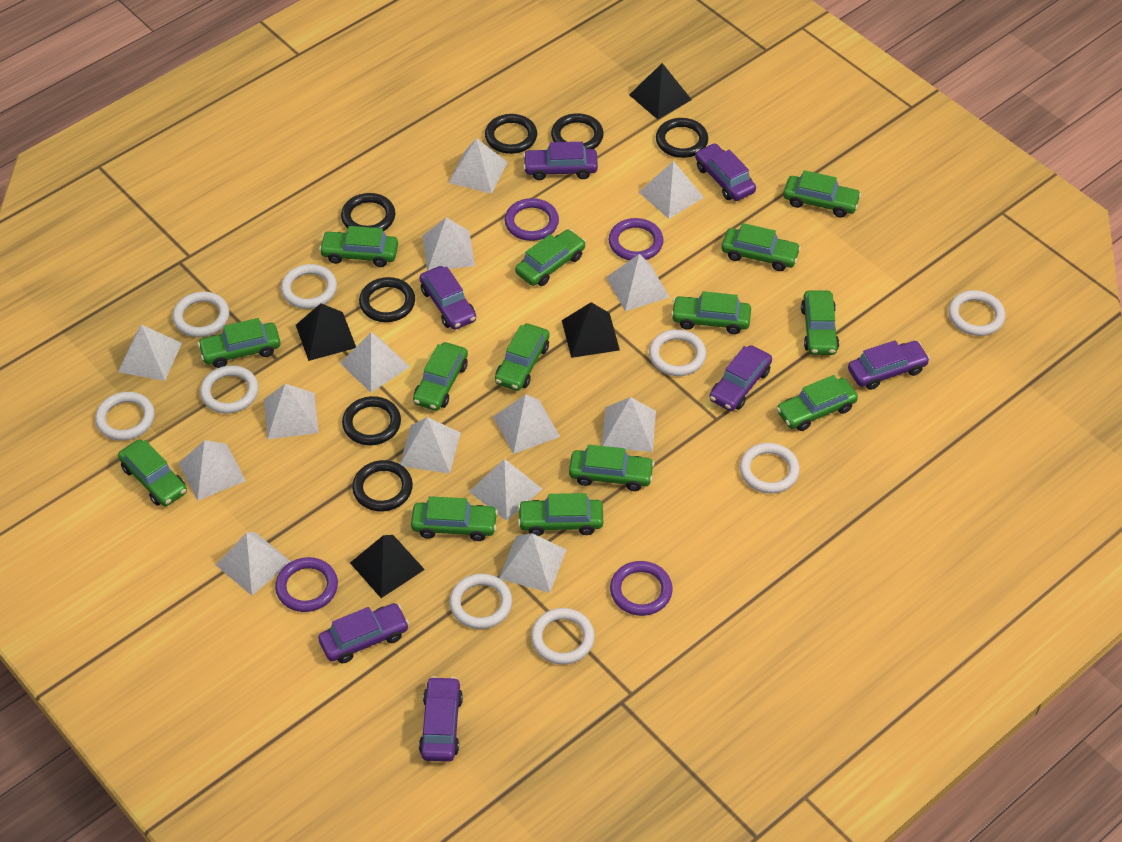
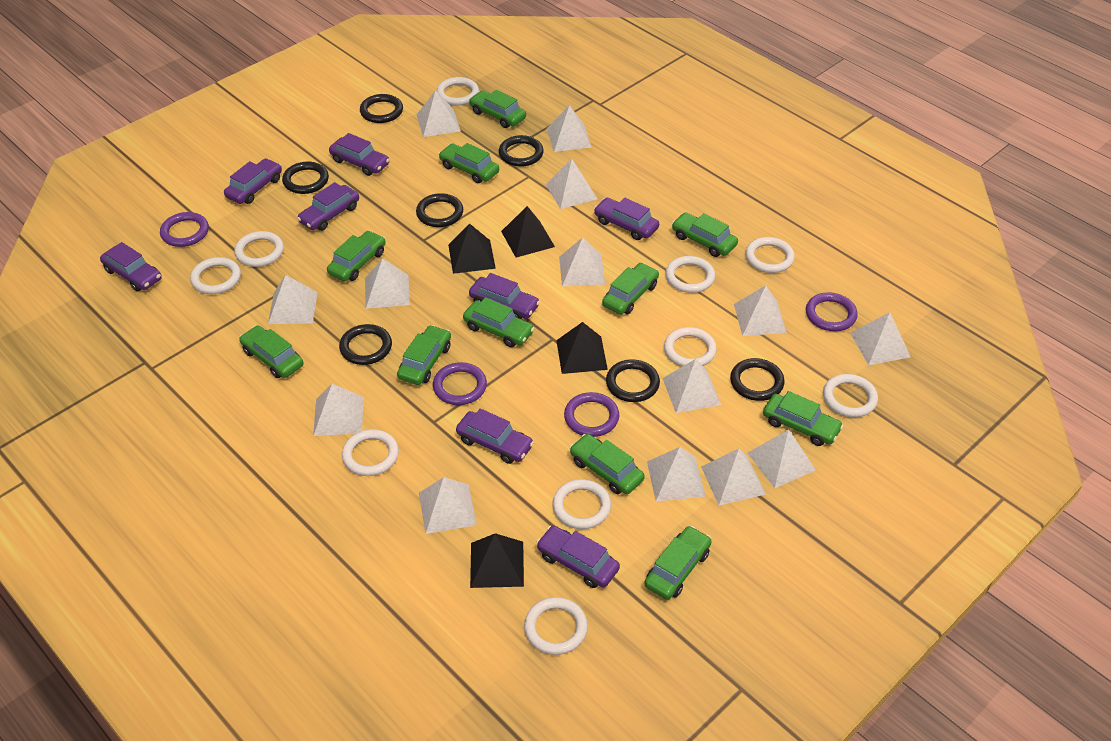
green car: 14 -> 11
purple car: 7 -> 8
white ring: 9 -> 10

